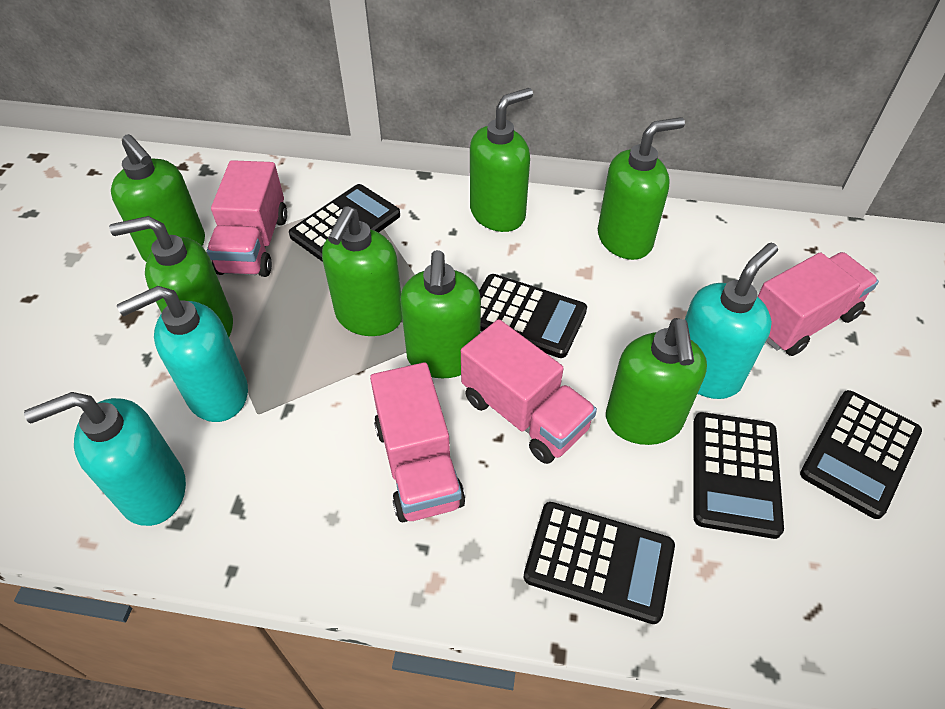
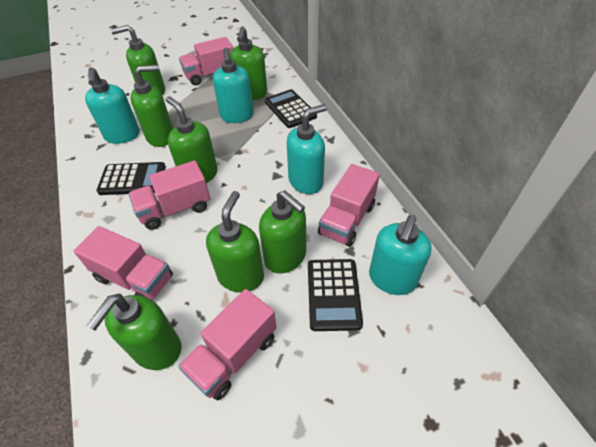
black calculator: 5 -> 3
pink truck: 4 -> 5
turquoise soap dispenser: 3 -> 4

